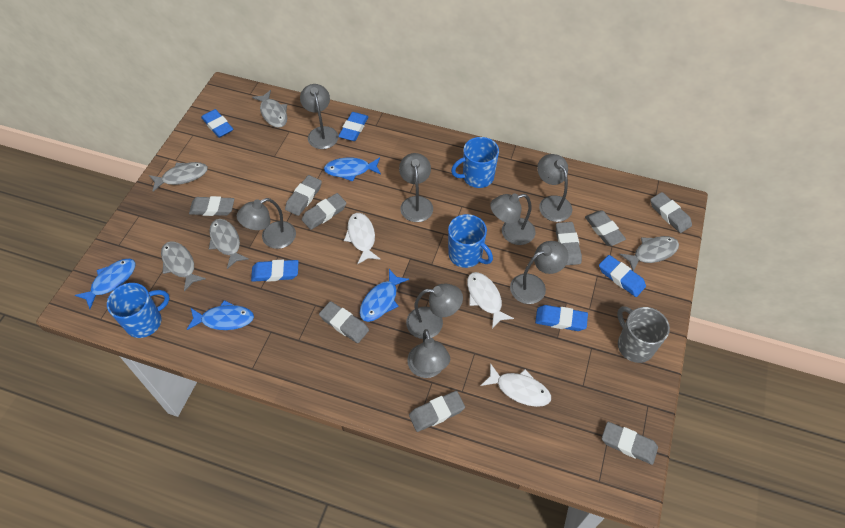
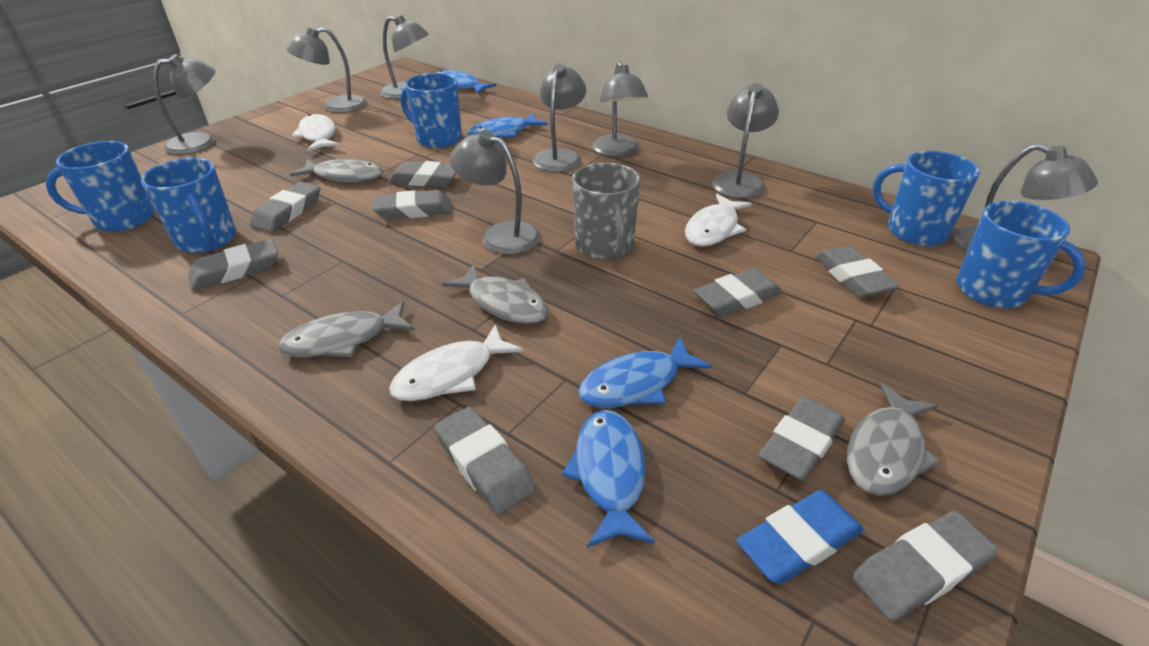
blue eraser: 5 -> 1
blue mug: 3 -> 5
grey fish: 5 -> 4

